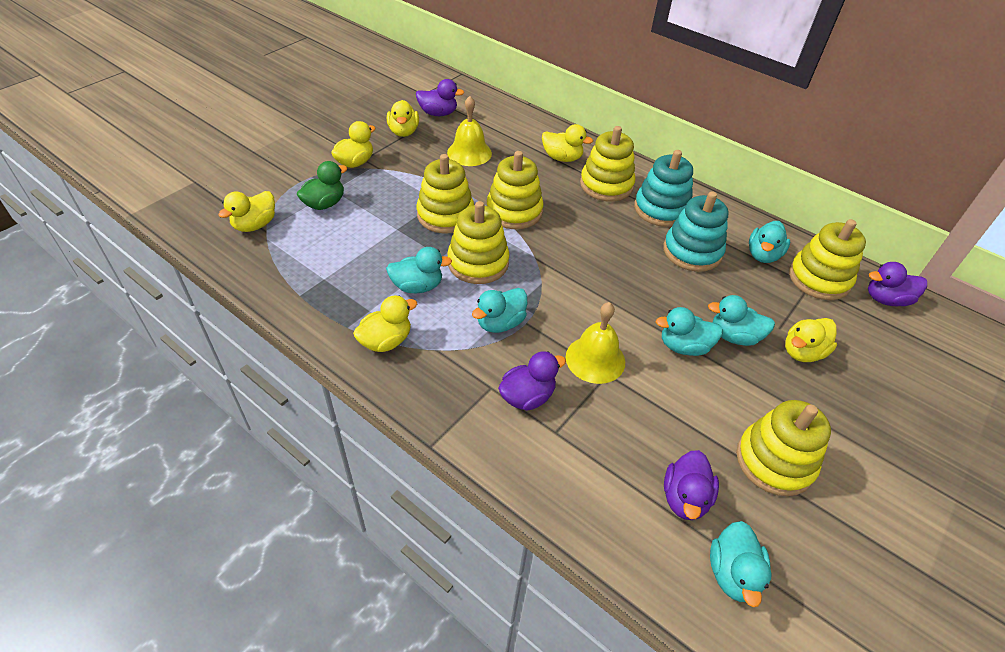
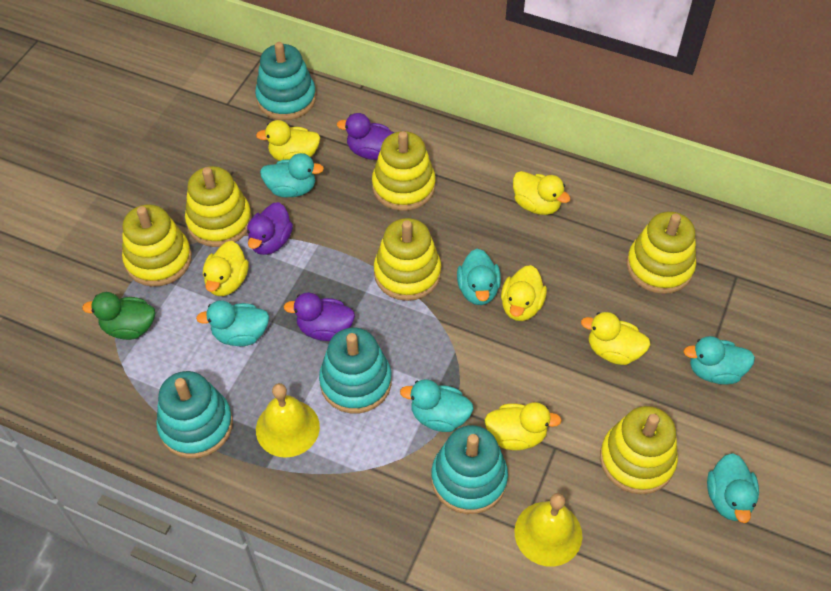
purple duck: 4 -> 3
turquoise stacking toy: 2 -> 4

